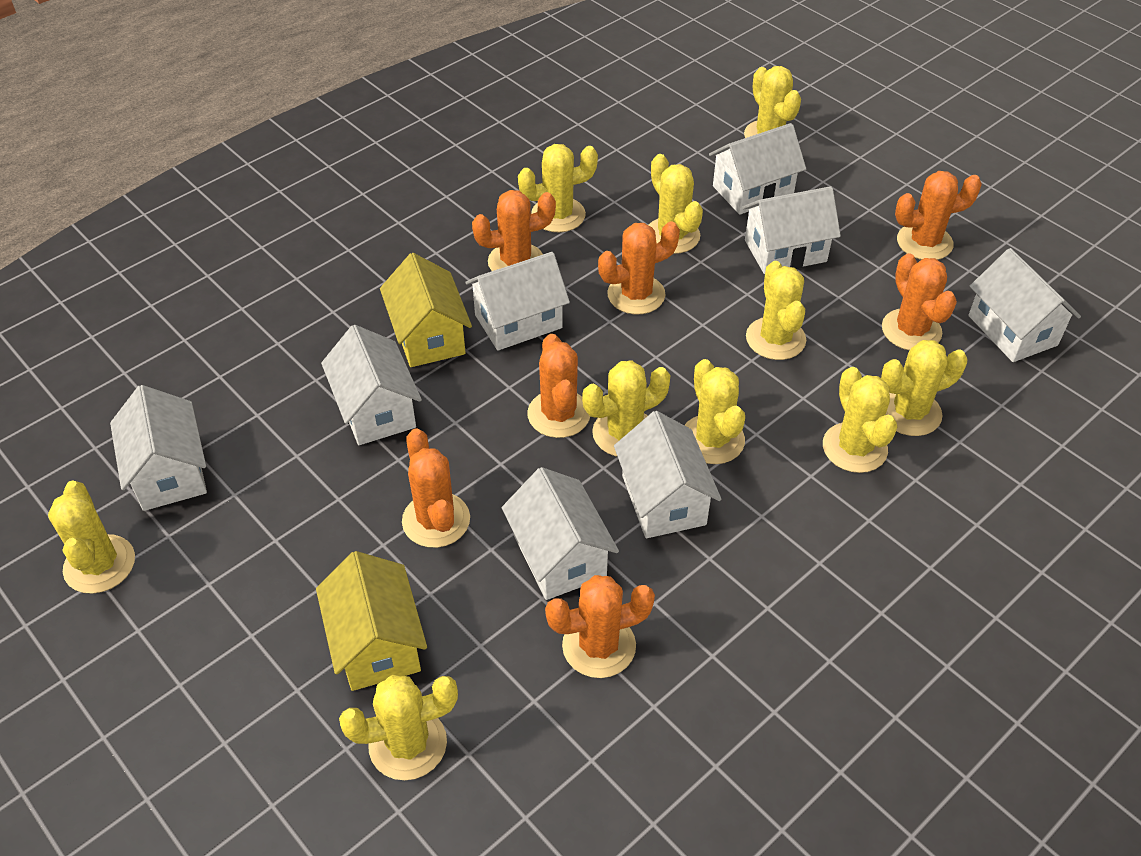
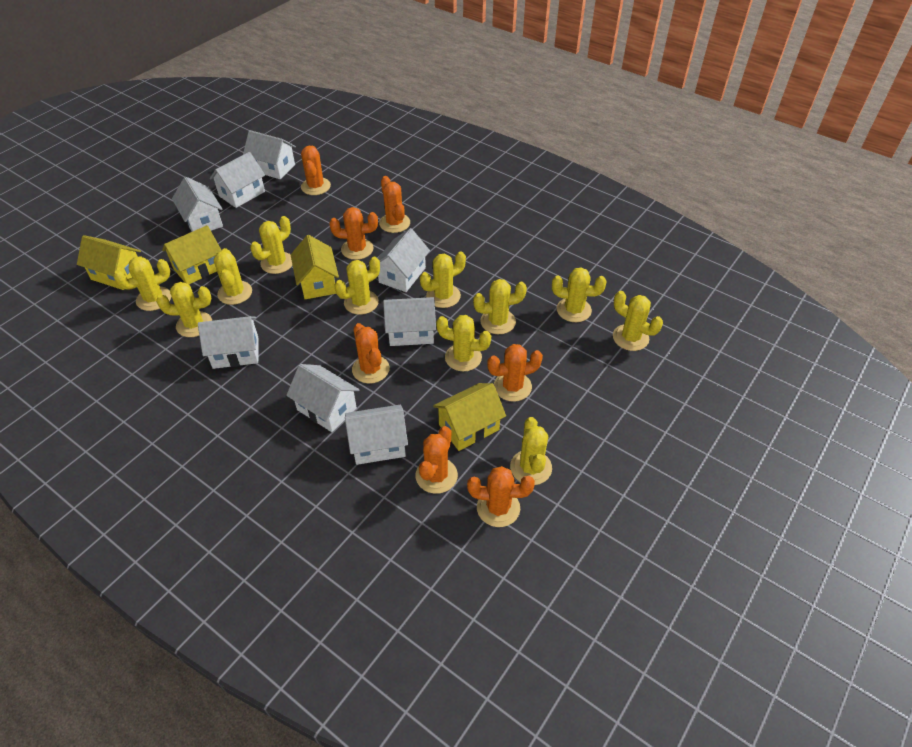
yellow cactus: 10 -> 11
yellow house: 2 -> 4

